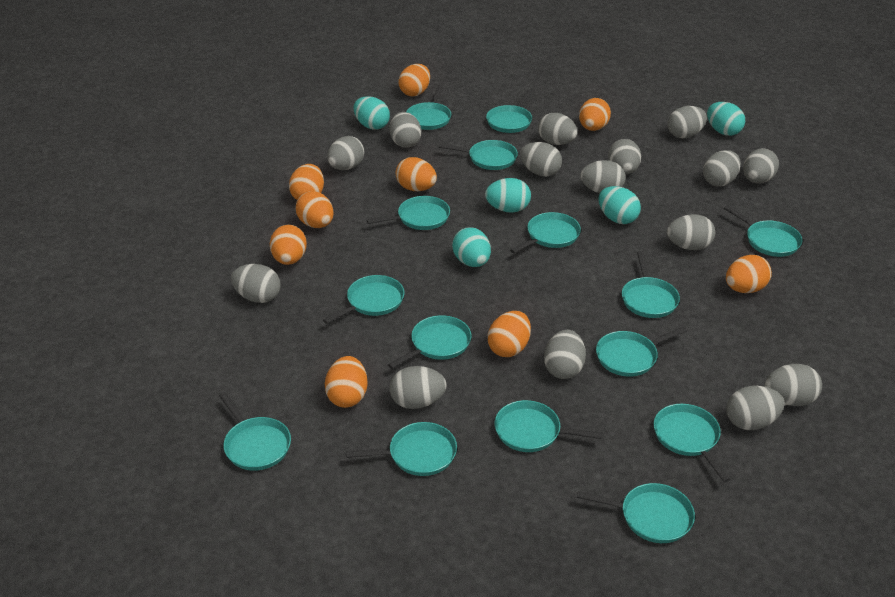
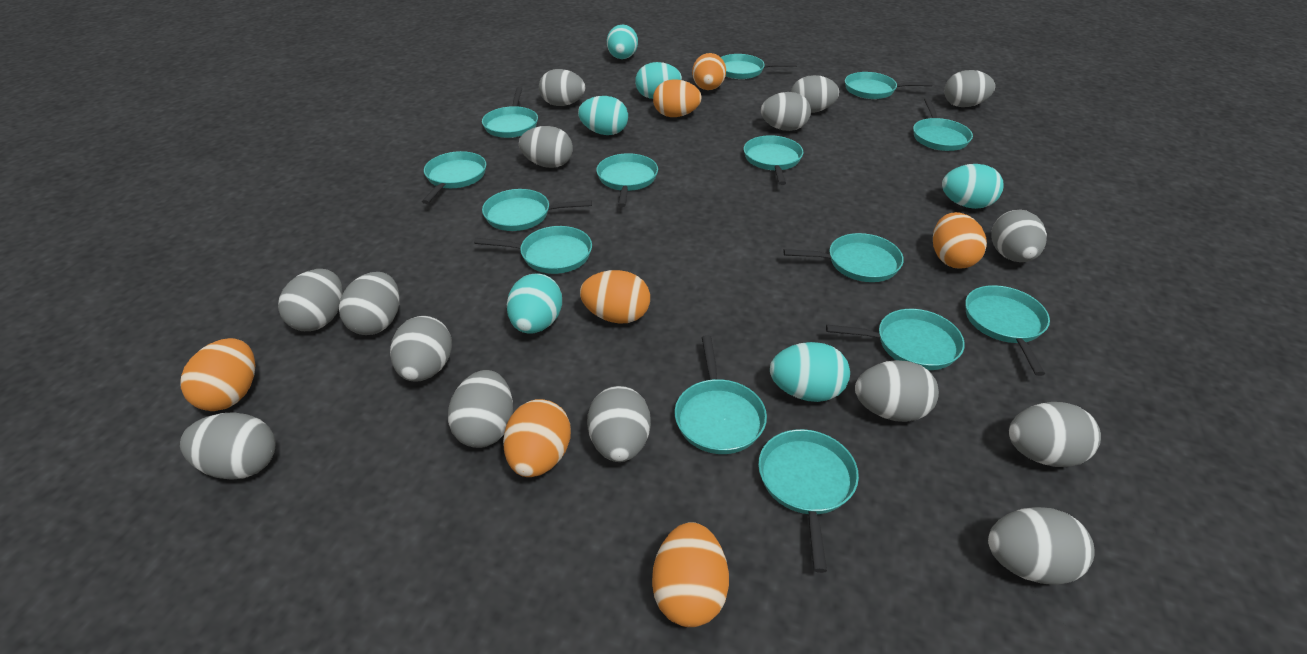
orange egg: 9 -> 7
turquoise egg: 5 -> 6
turquoise pan: 15 -> 14

